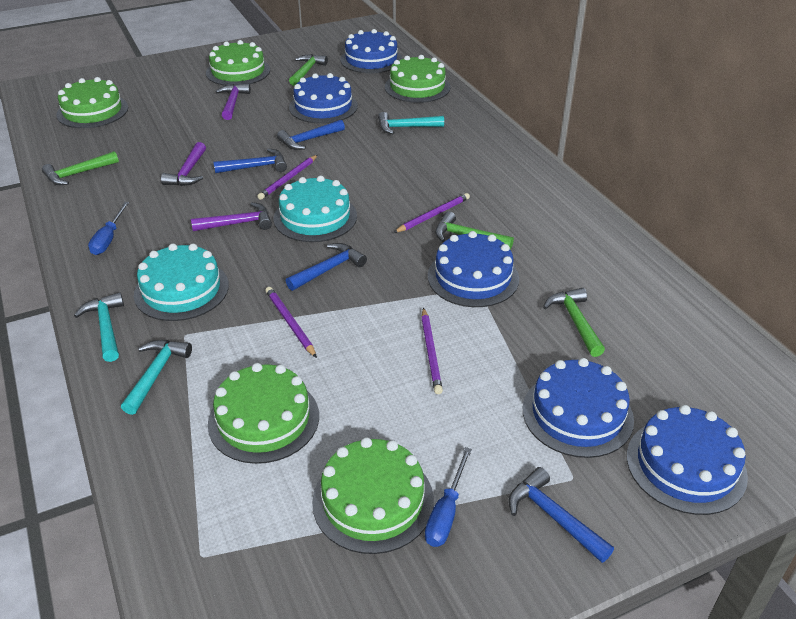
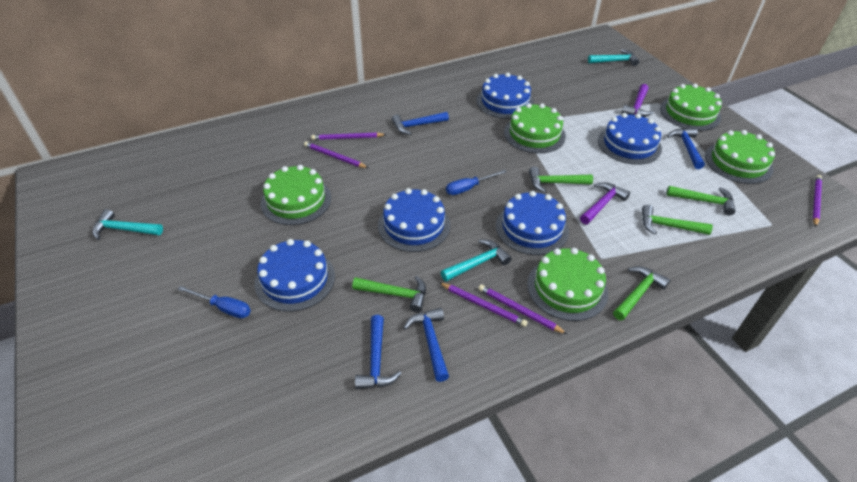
green hammer: 4 -> 5
purple hammer: 3 -> 2
purple pencil: 4 -> 5
turquoise cake: 2 -> 0

